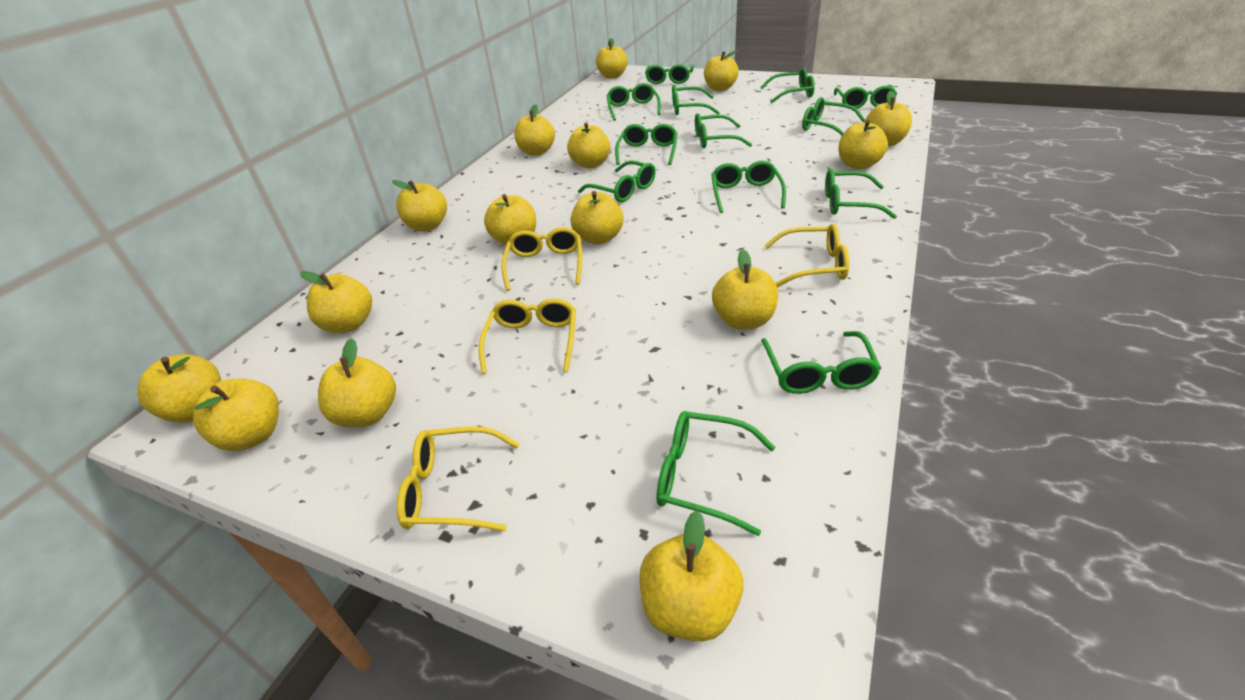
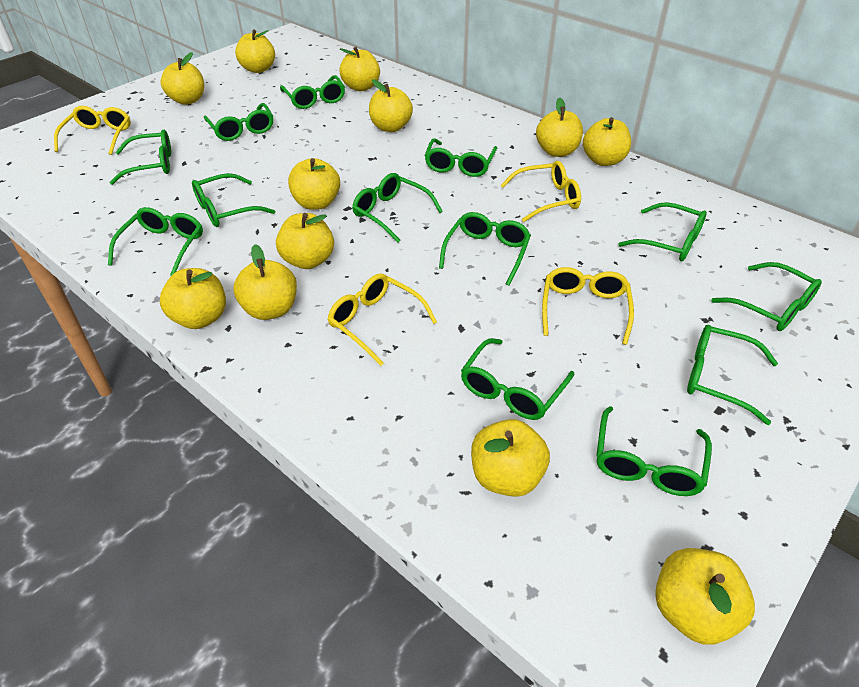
yellow apple: 15 -> 12

